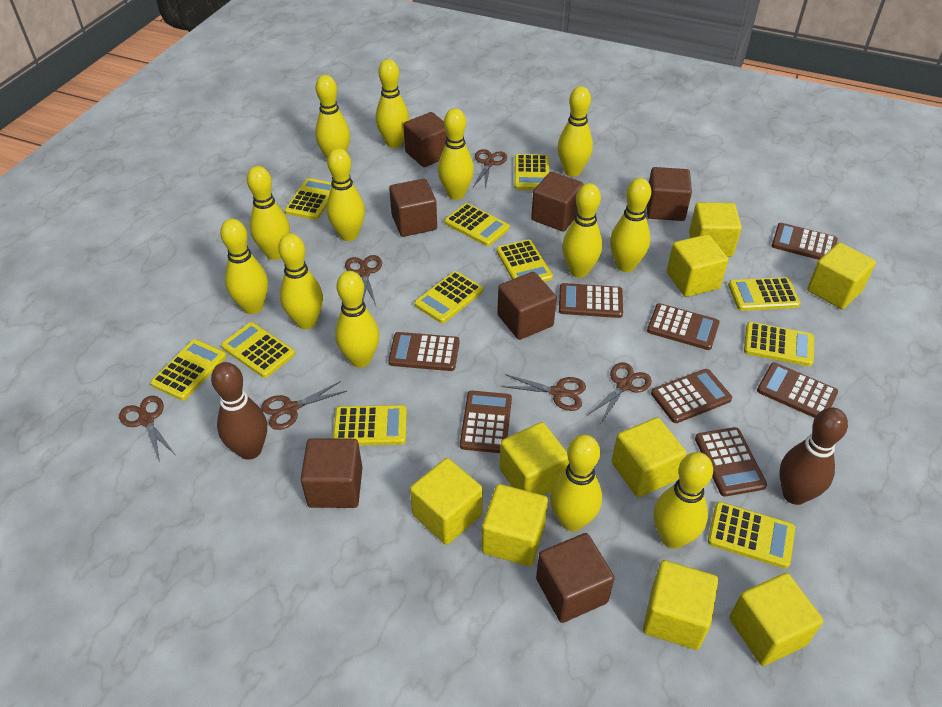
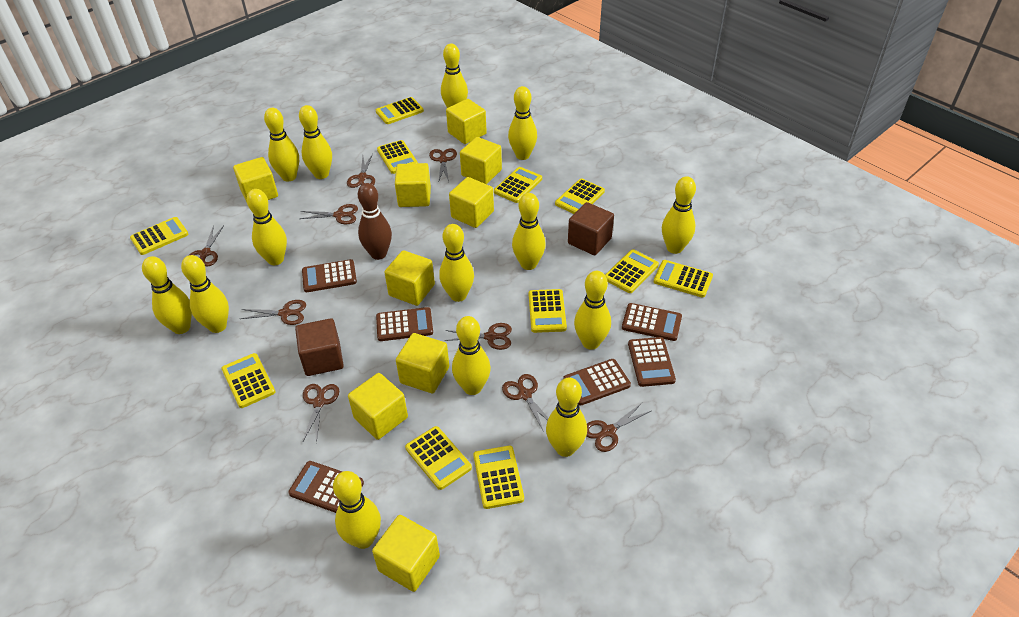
brown bowling pin: 2 -> 1
brown calculator: 8 -> 6
brown cube: 7 -> 2
brown scissors: 6 -> 9
yellow bowling pin: 13 -> 14

